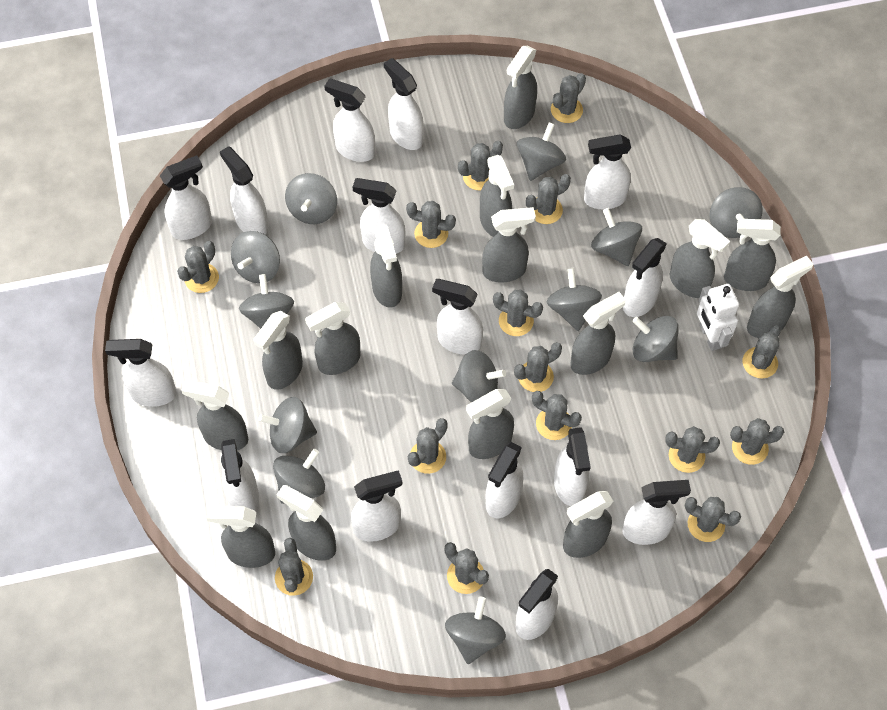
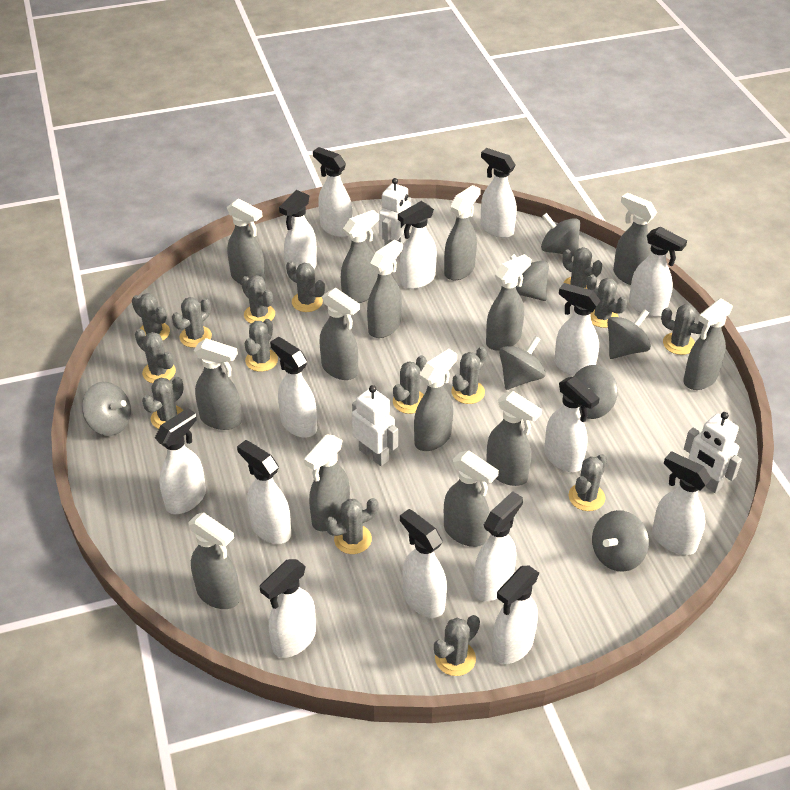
grey spinning top: 12 -> 7
grey spray bottle: 15 -> 14
white robot: 1 -> 3

